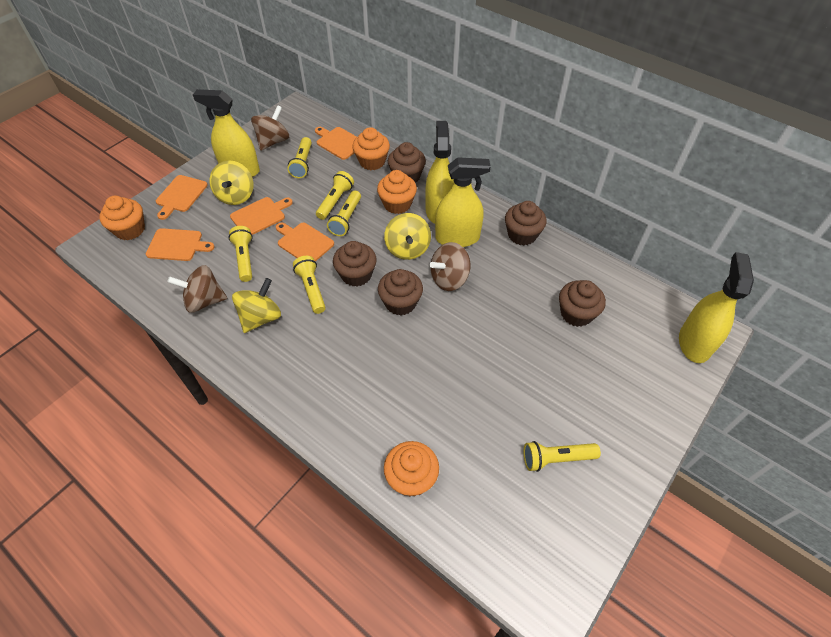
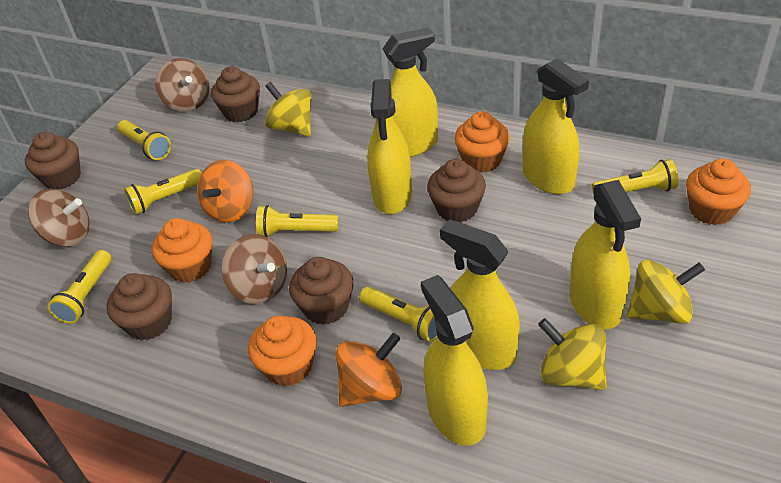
orange cutting board: 5 -> 0
orange spinning top: 0 -> 2
yellow spray bottle: 4 -> 6

